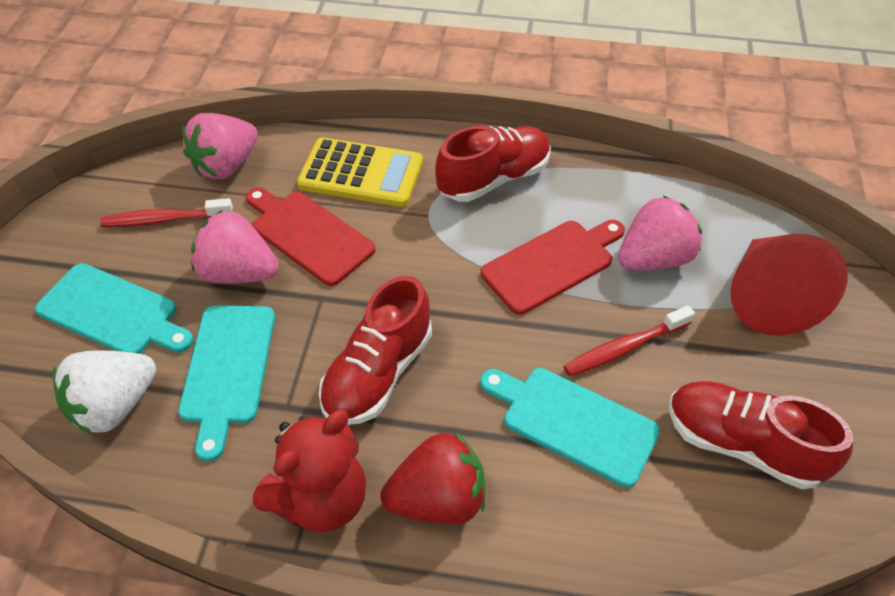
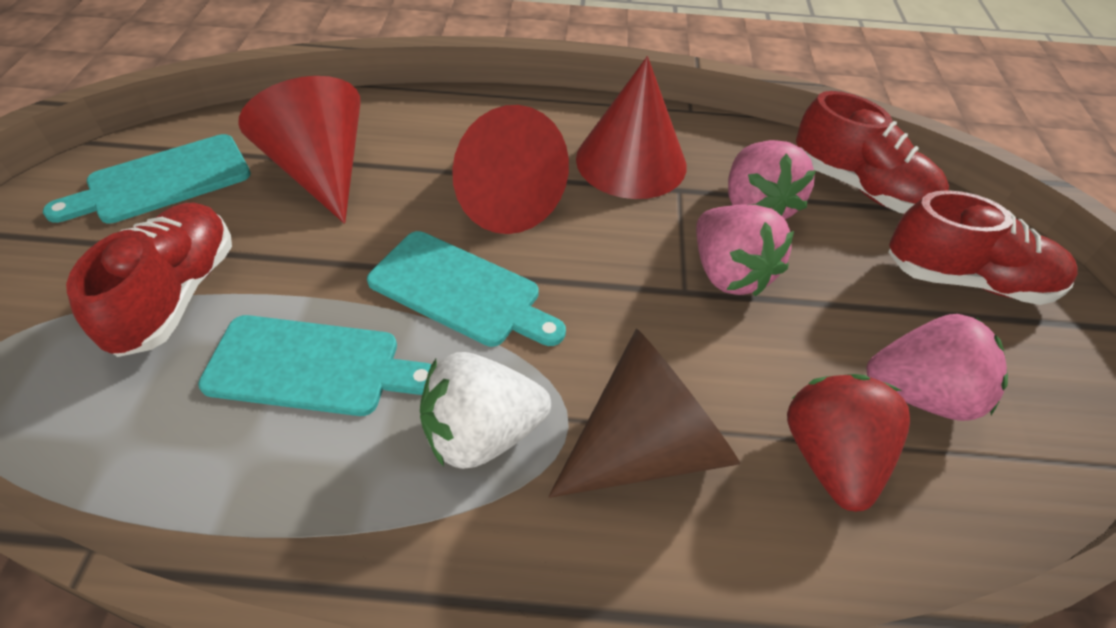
brown cone: 0 -> 1
red cone: 1 -> 3
red cutting board: 2 -> 0
red teddy bear: 1 -> 0
red toothbrush: 2 -> 0
yellow calculator: 1 -> 0

